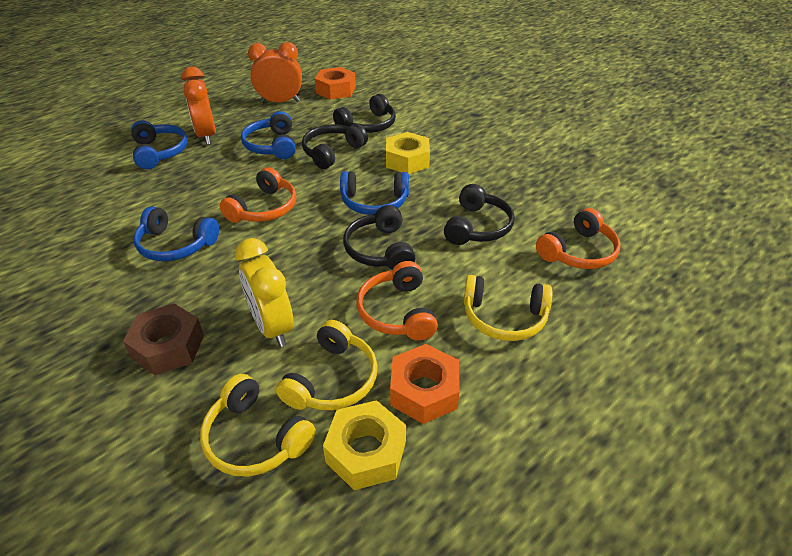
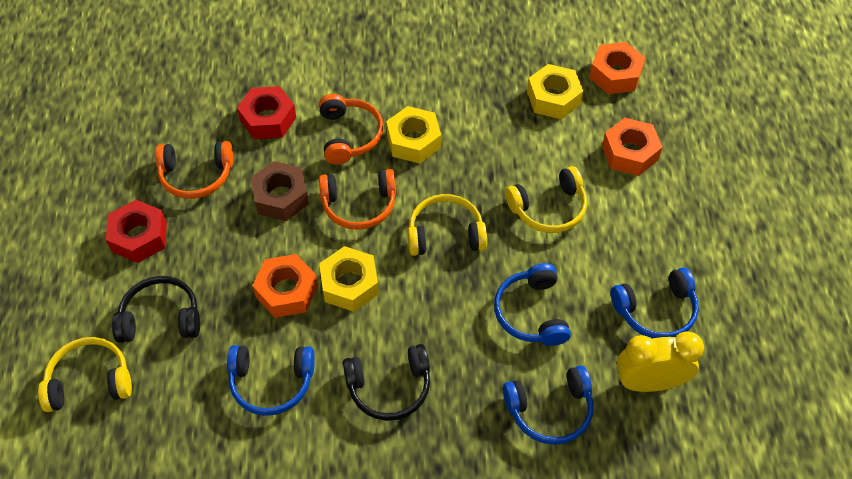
black headphones: 4 -> 2
orange clock: 2 -> 0
orange nut: 2 -> 3
red nut: 0 -> 2
yellow nut: 2 -> 3

